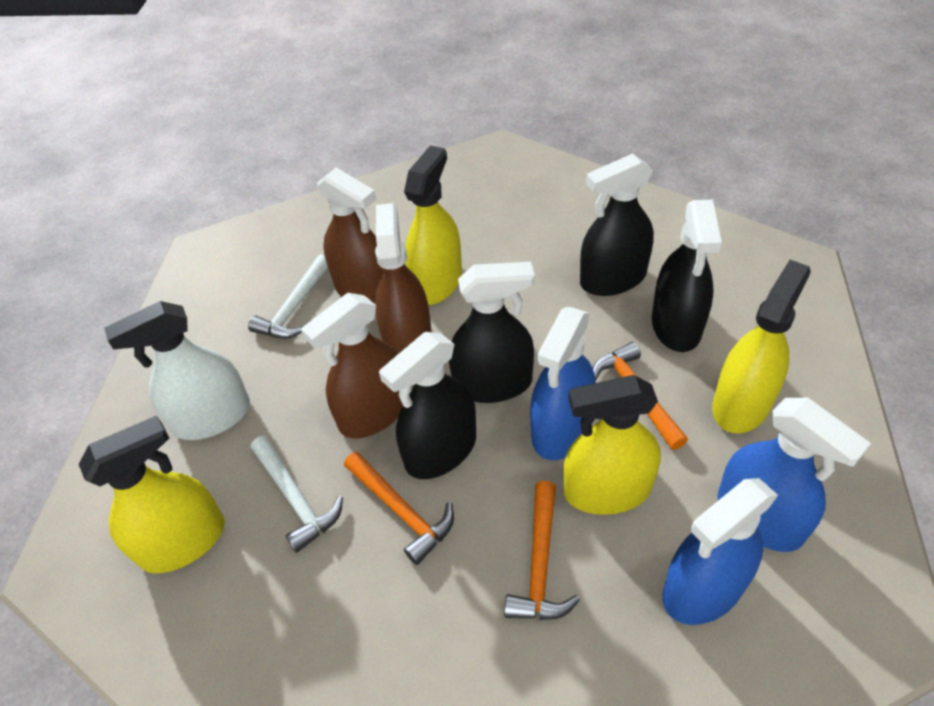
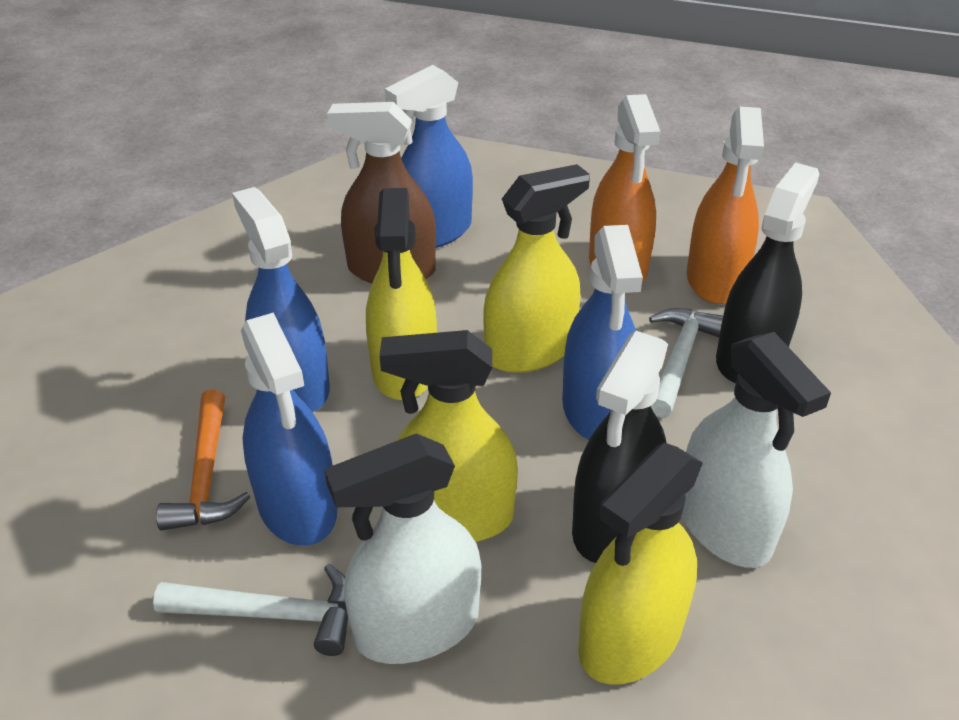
black spray bottle: 4 -> 2
blue spray bottle: 3 -> 4
brown spray bottle: 3 -> 1
orange hammer: 3 -> 1
orange spray bottle: 0 -> 2
white spray bottle: 1 -> 2

